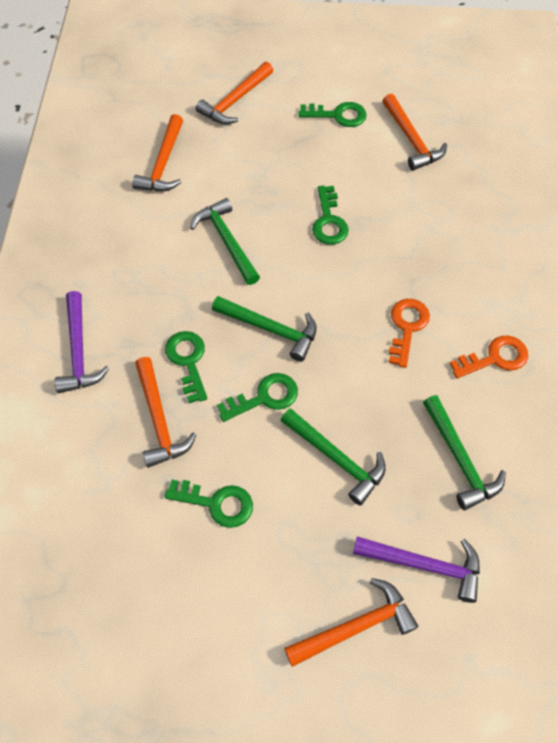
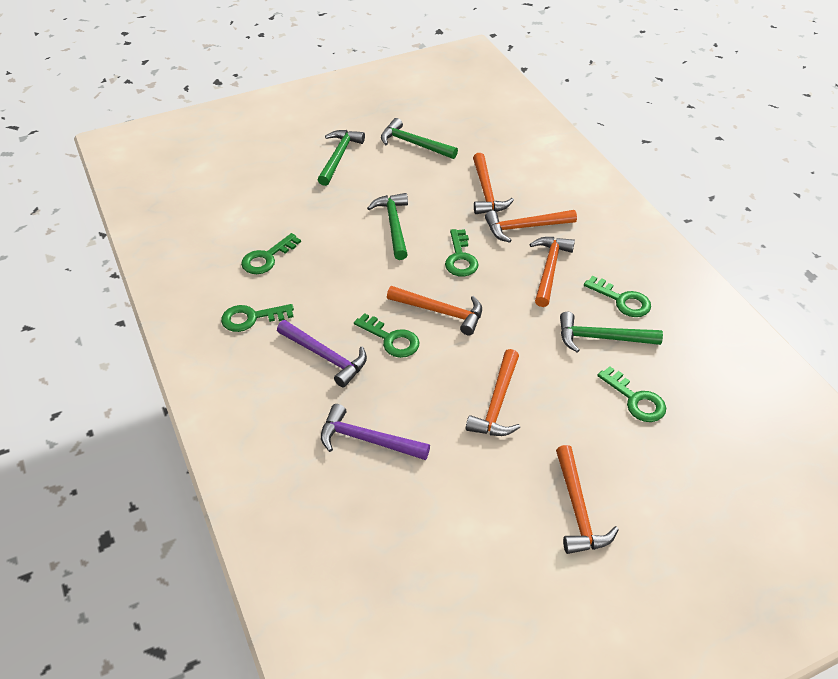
green key: 5 -> 6
orange hammer: 5 -> 6
orange key: 2 -> 0

